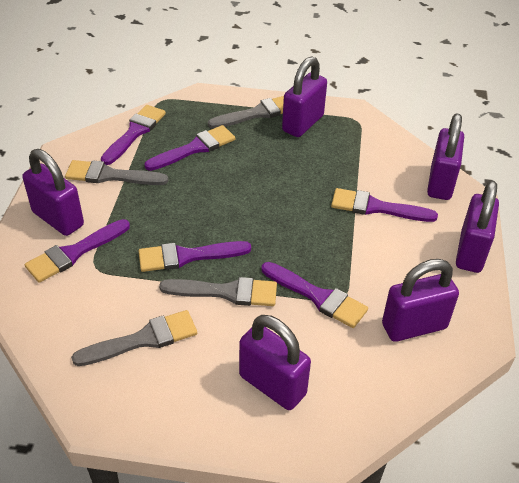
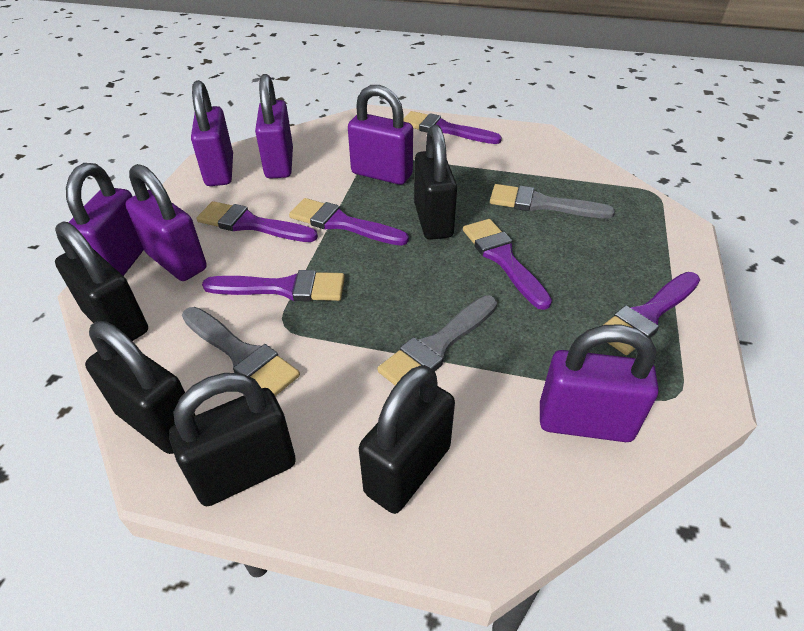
black padlock: 0 -> 5
grey brush: 4 -> 3

